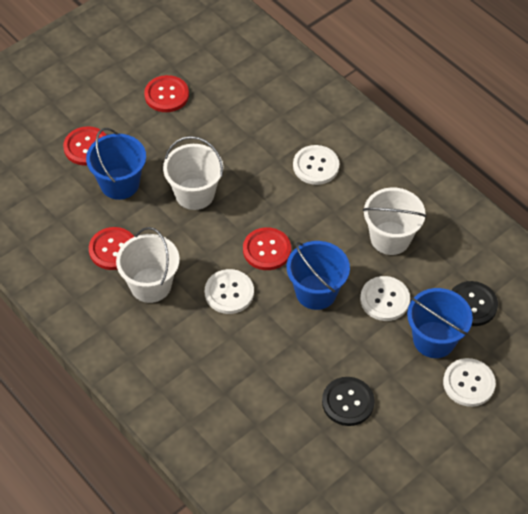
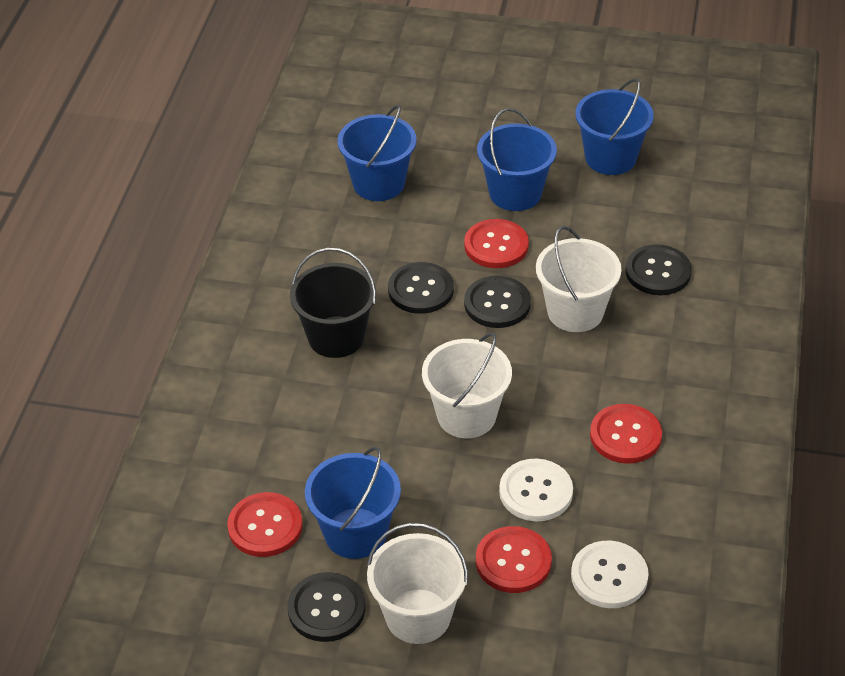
black bucket: 0 -> 1
black button: 2 -> 4
blue bucket: 3 -> 4
white button: 4 -> 2

